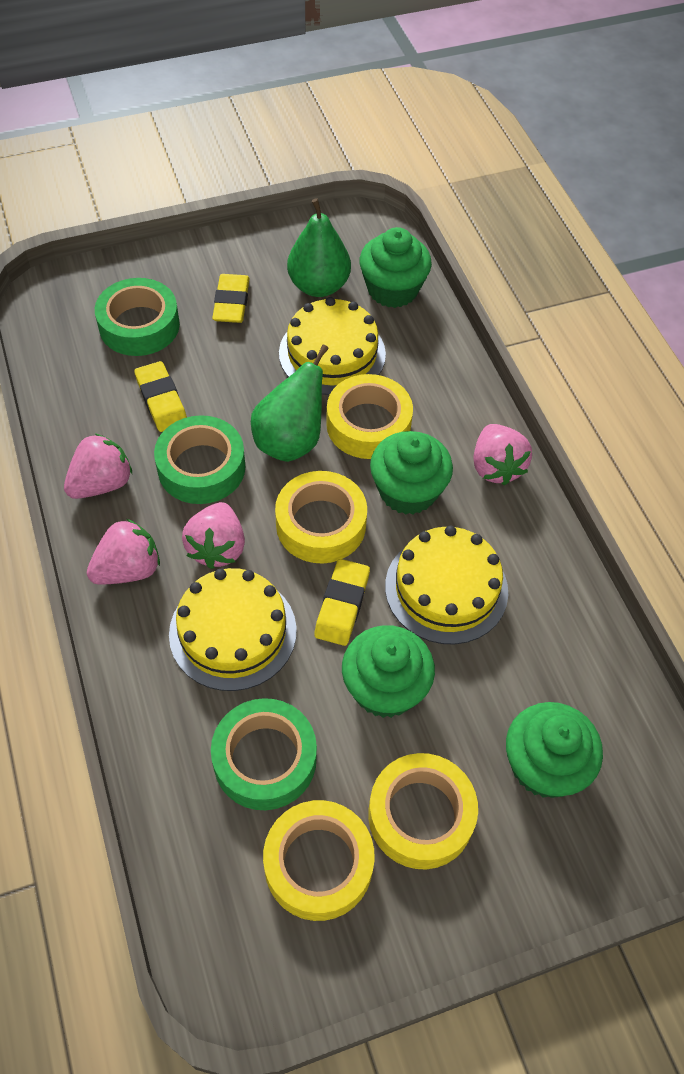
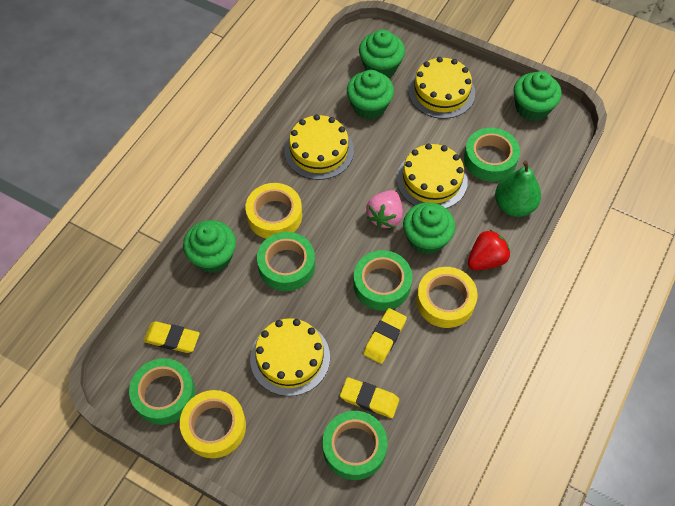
green cupcake: 4 -> 5
green pear: 2 -> 1
green tape: 3 -> 5
pink strawberry: 4 -> 1
red strawberry: 0 -> 1
yellow cake: 3 -> 4
yellow tape: 4 -> 3

